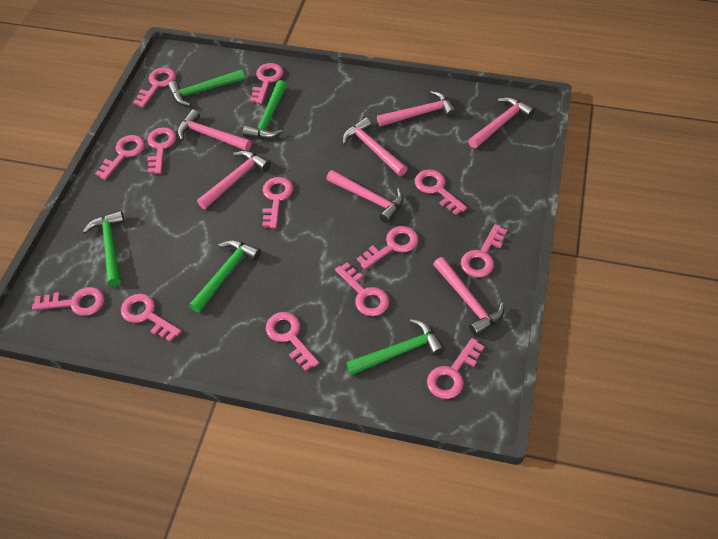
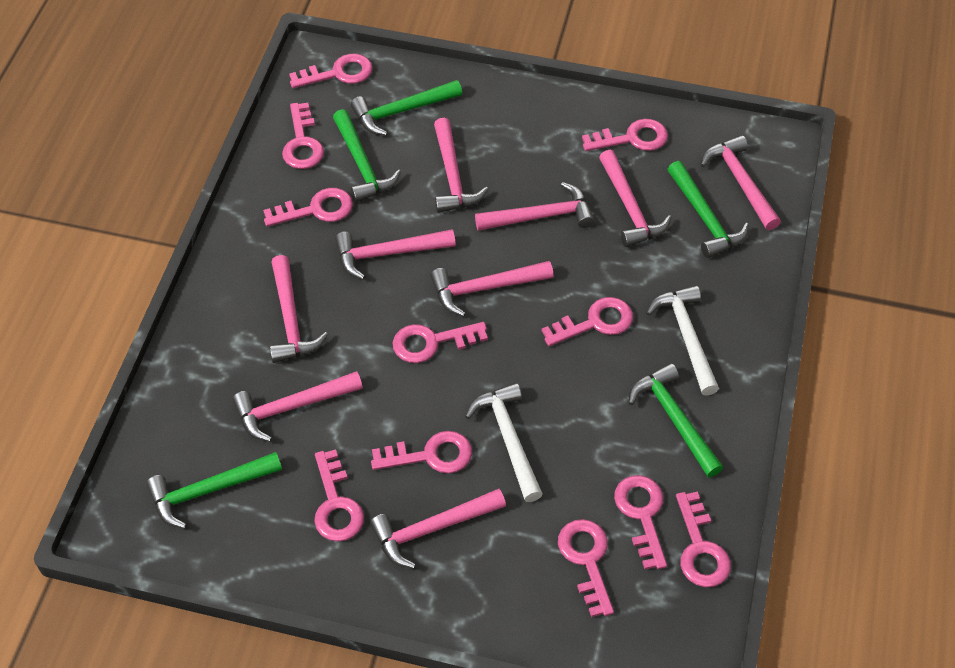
pink hammer: 7 -> 9
pink key: 13 -> 11
white hammer: 0 -> 2

